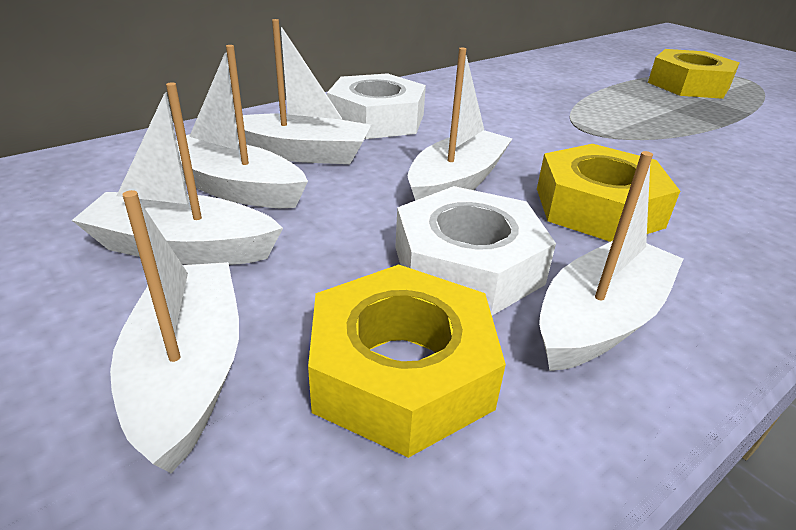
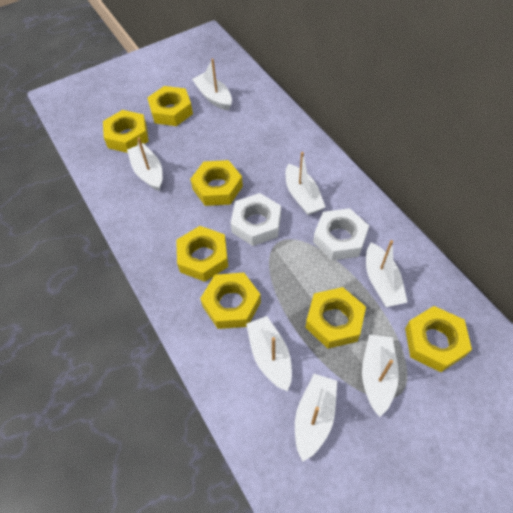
white boat: 6 -> 7
yellow nut: 3 -> 7

